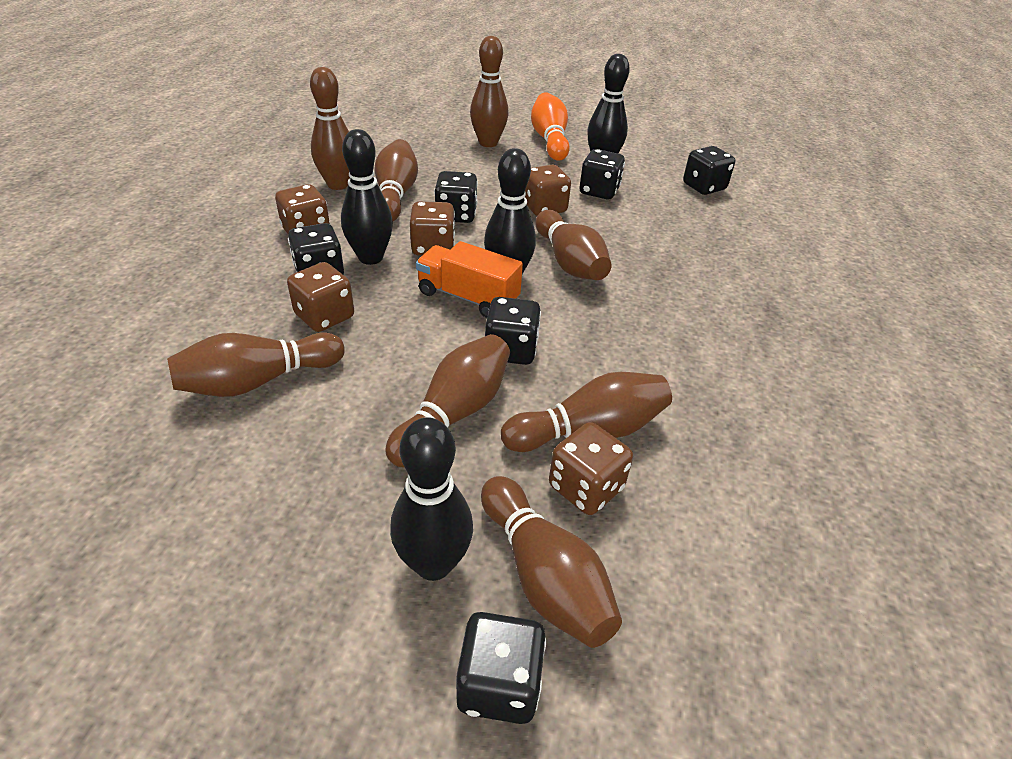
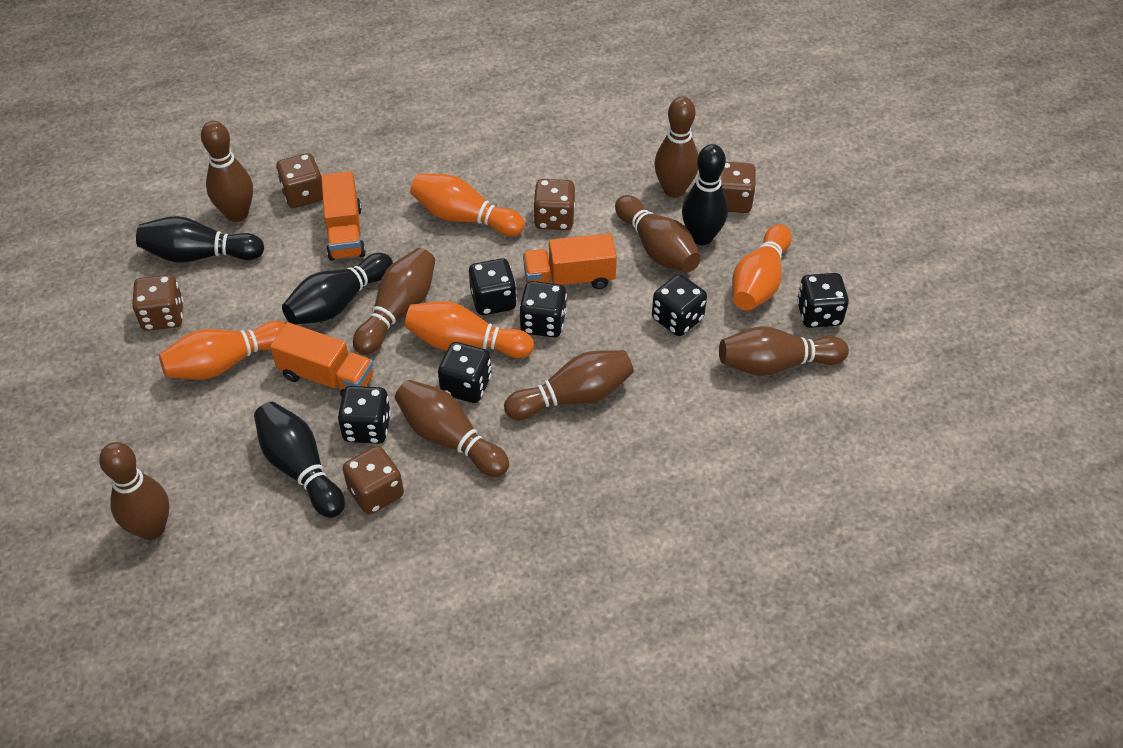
orange bowling pin: 1 -> 4
orange truck: 1 -> 3

